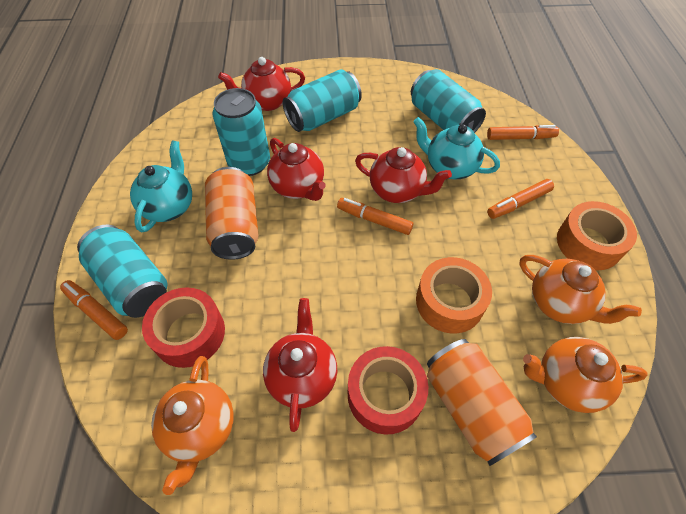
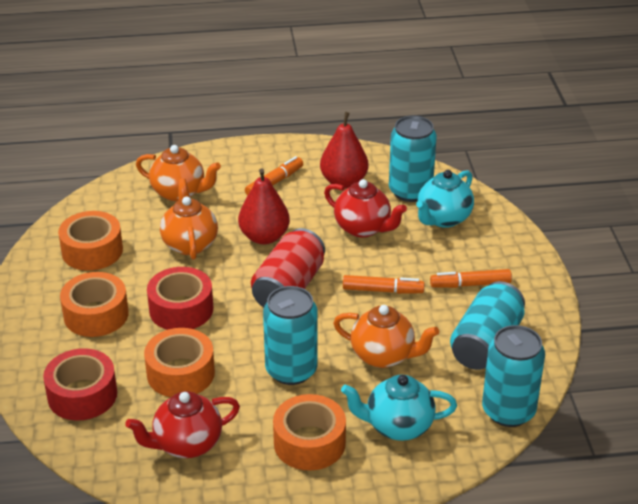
orange can: 2 -> 0
orange marker: 4 -> 3
orange tape: 2 -> 4
red can: 0 -> 1
red pear: 0 -> 2
red teapot: 4 -> 2

